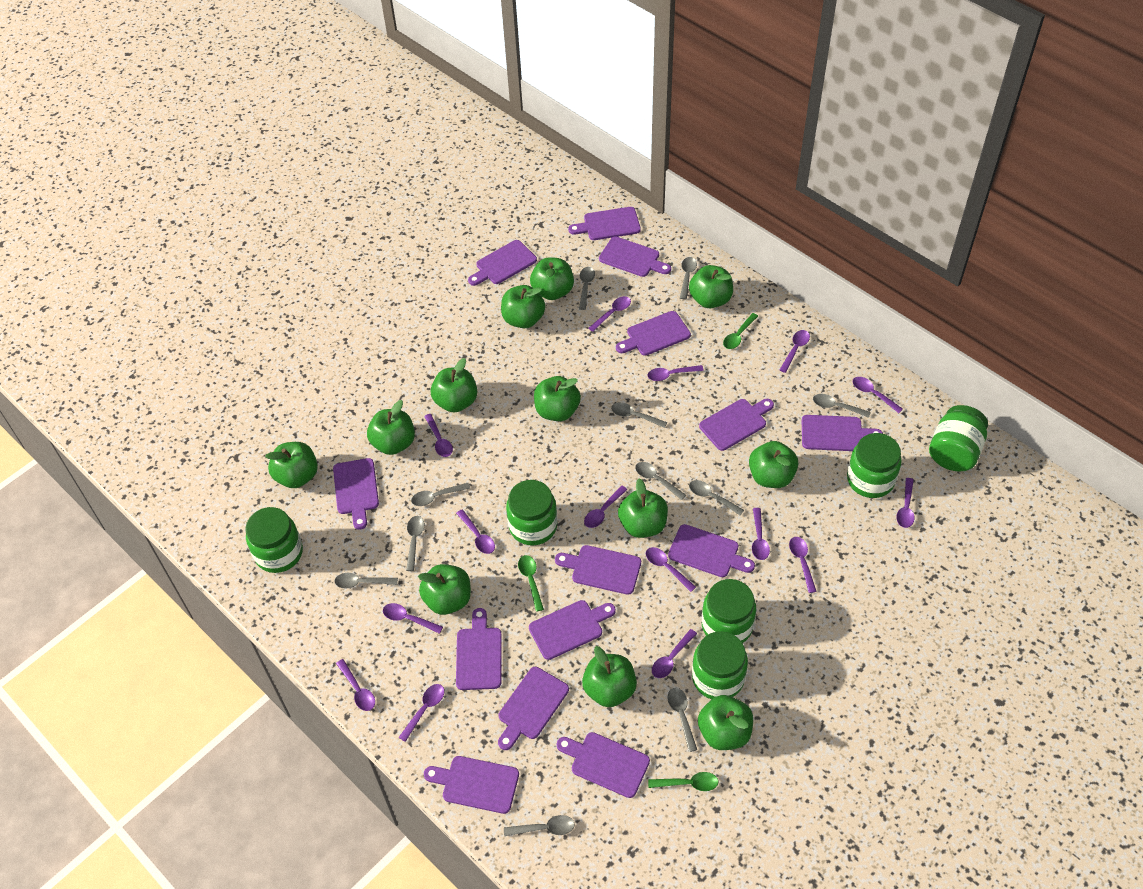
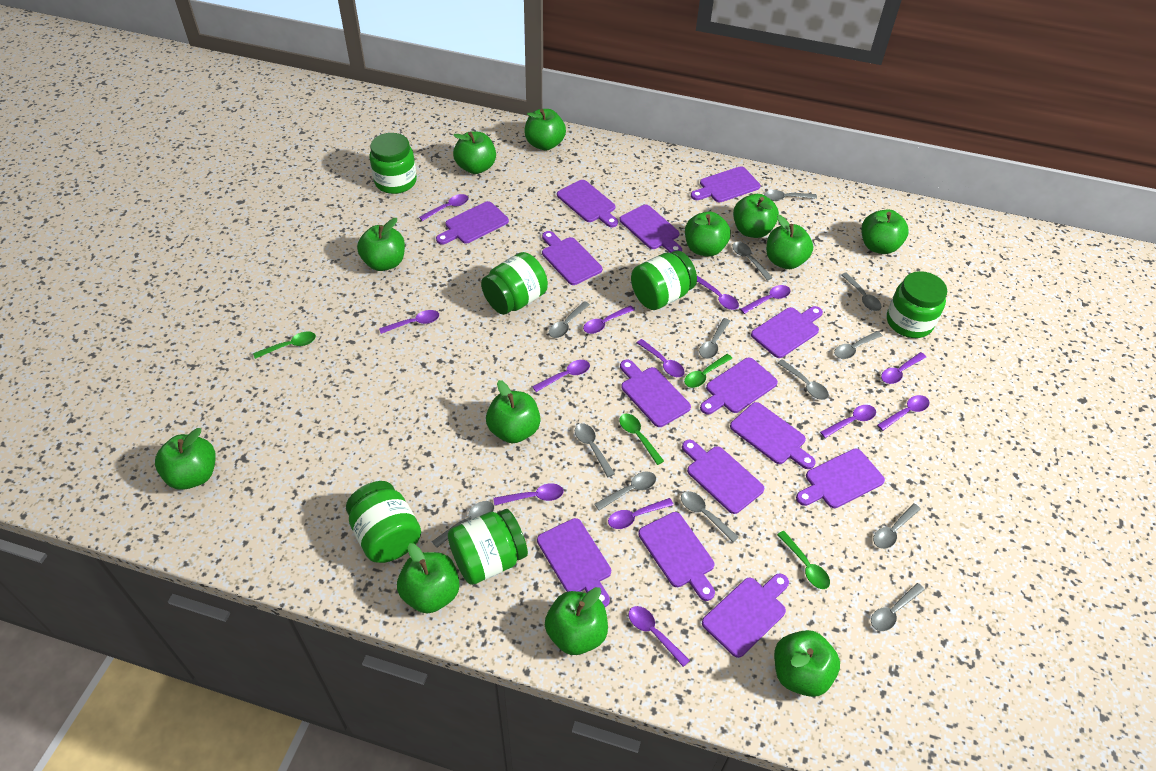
green spoon: 3 -> 4
grey spoon: 11 -> 13
purple spoon: 15 -> 13

